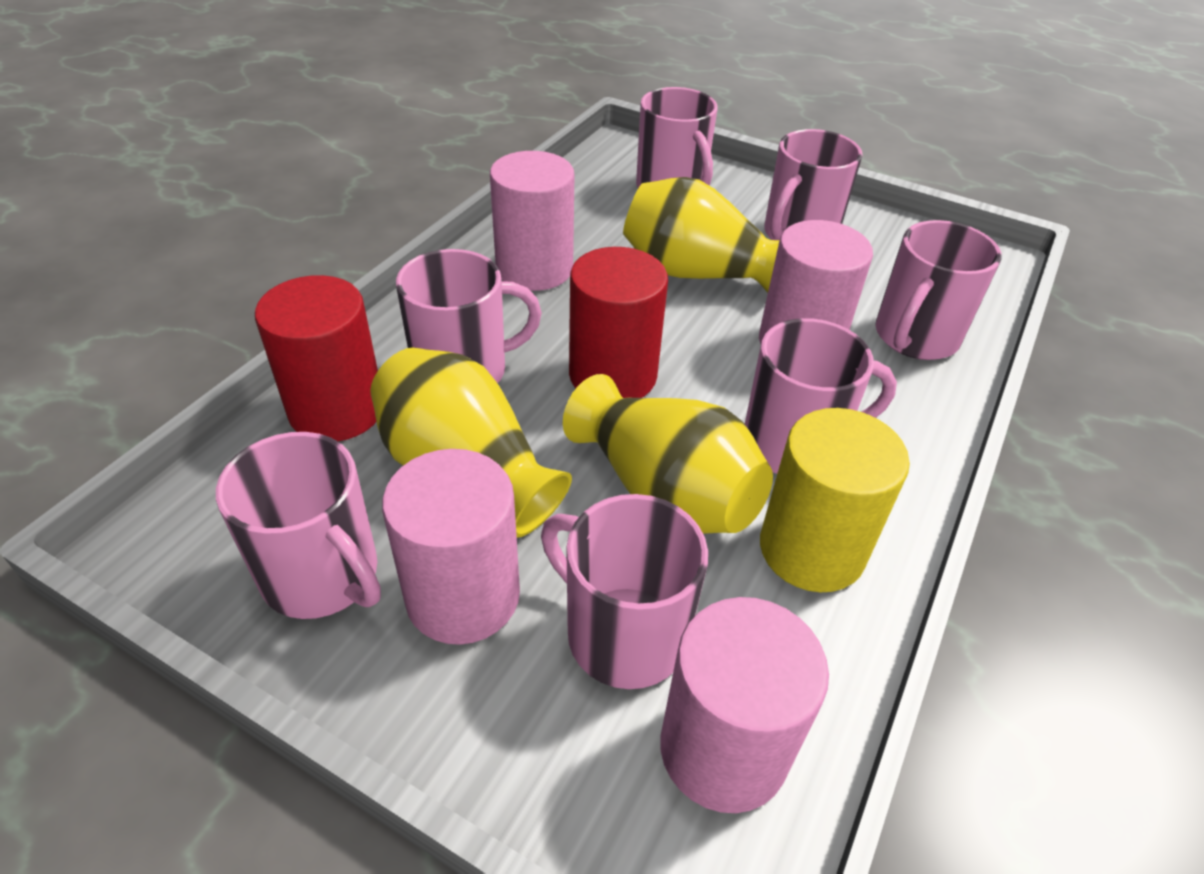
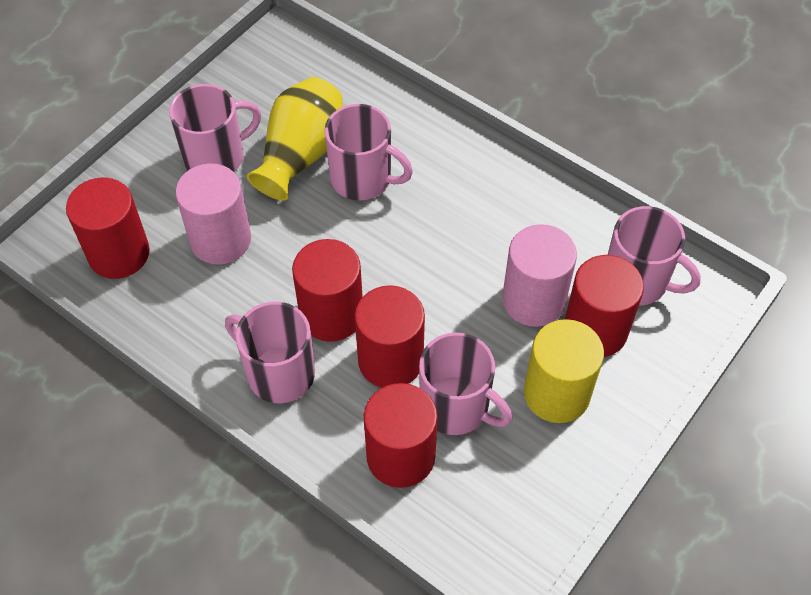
pink cylinder: 4 -> 2
pink mug: 7 -> 5
red cylinder: 2 -> 5
yellow vase: 3 -> 1

